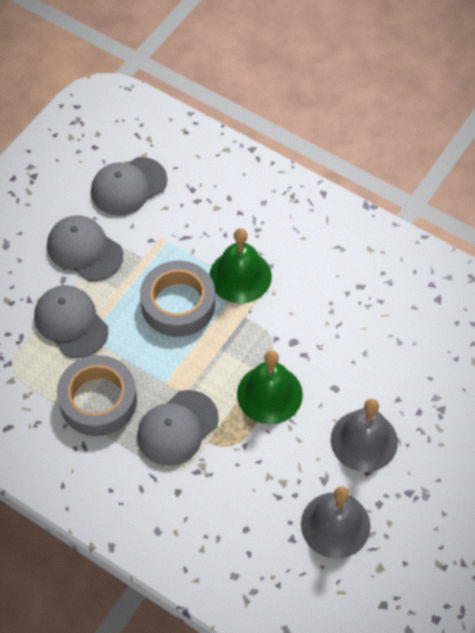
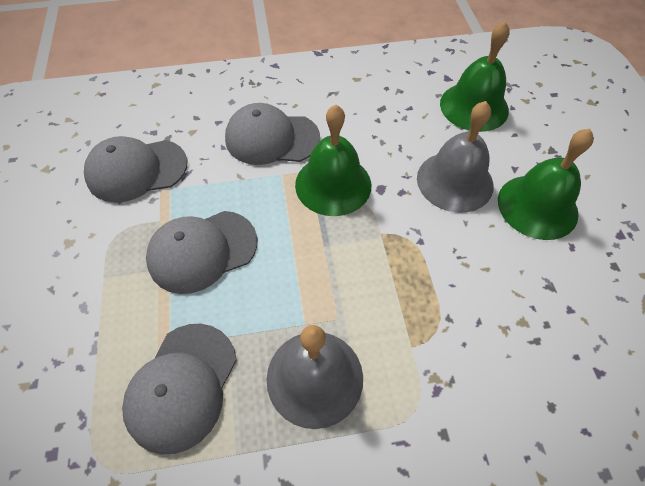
green bell: 2 -> 3
grey tape: 2 -> 0

